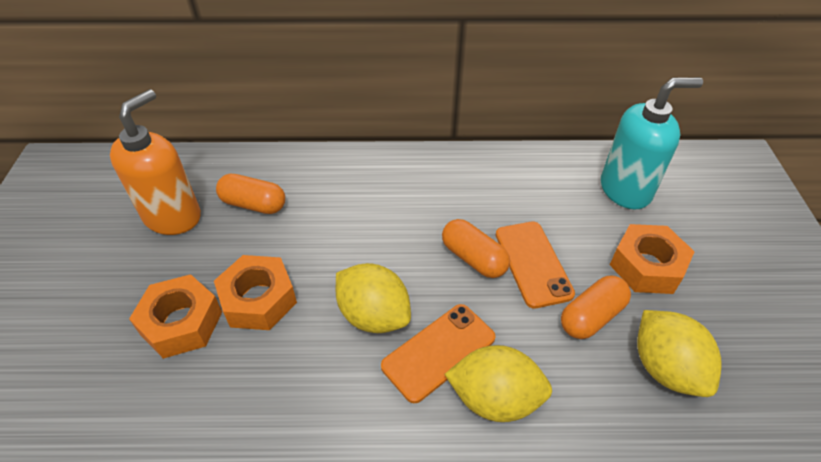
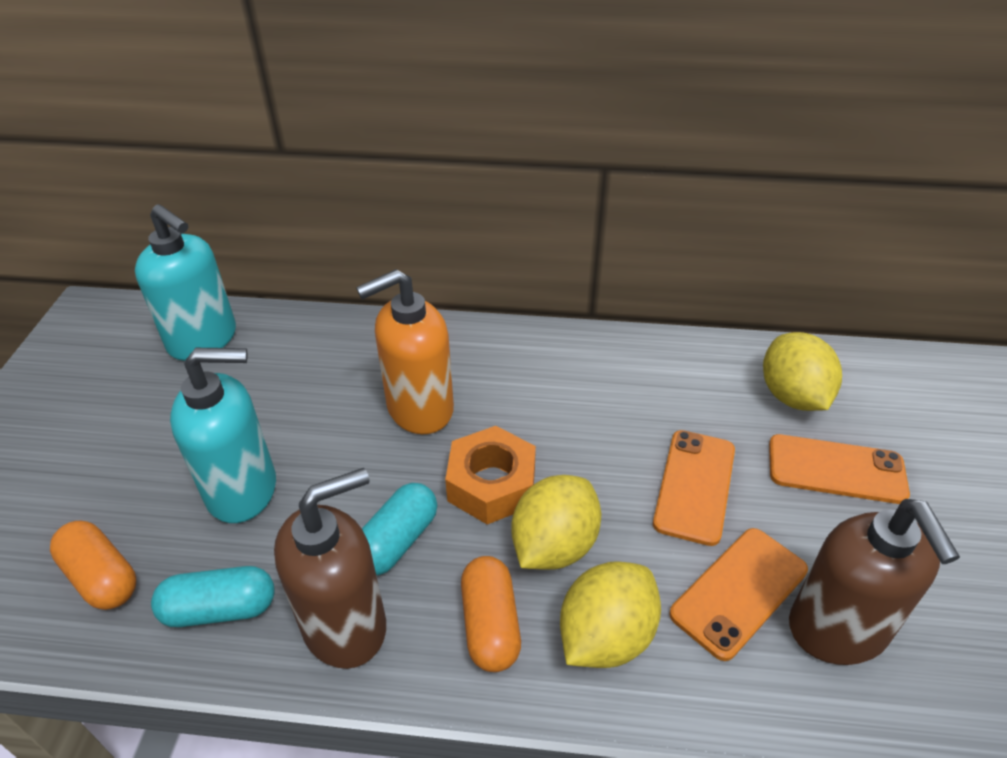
brown soap dispenser: 0 -> 2
orange capsule: 3 -> 2
orange nut: 3 -> 1
orange phone: 2 -> 3
turquoise capsule: 0 -> 2
turquoise soap dispenser: 1 -> 2

